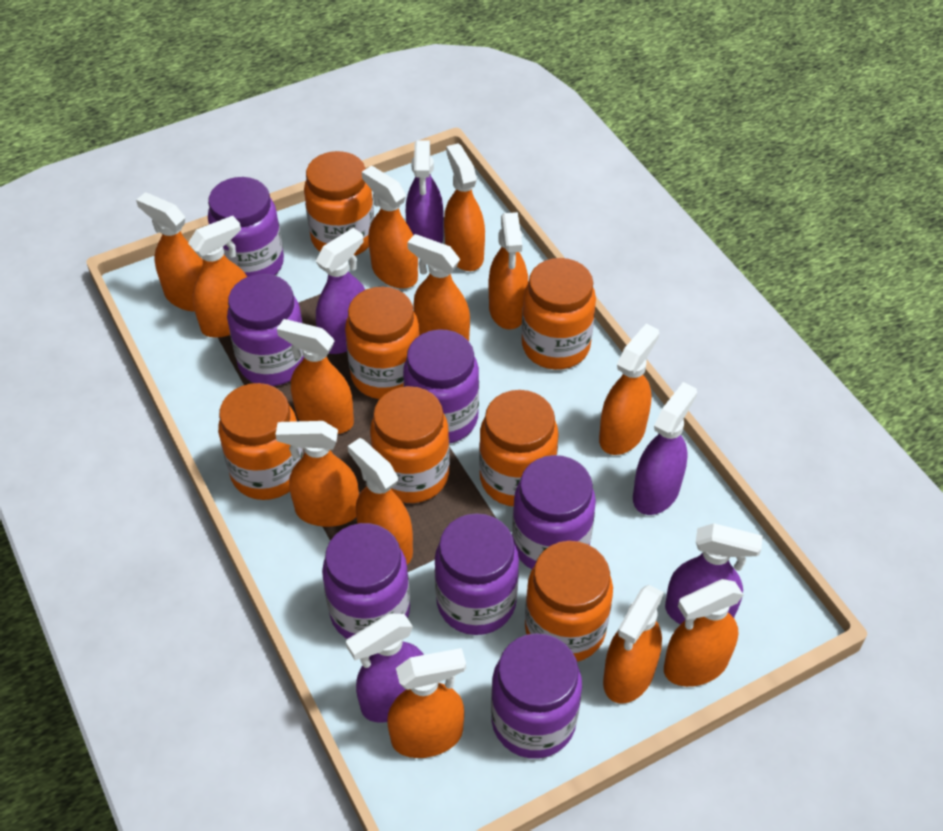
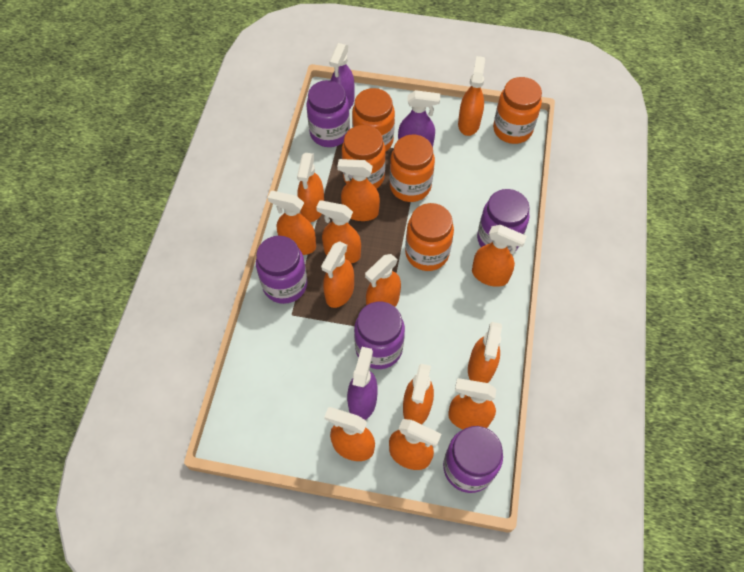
orange jar: 7 -> 5
purple jar: 7 -> 5
purple spray bottle: 5 -> 3

